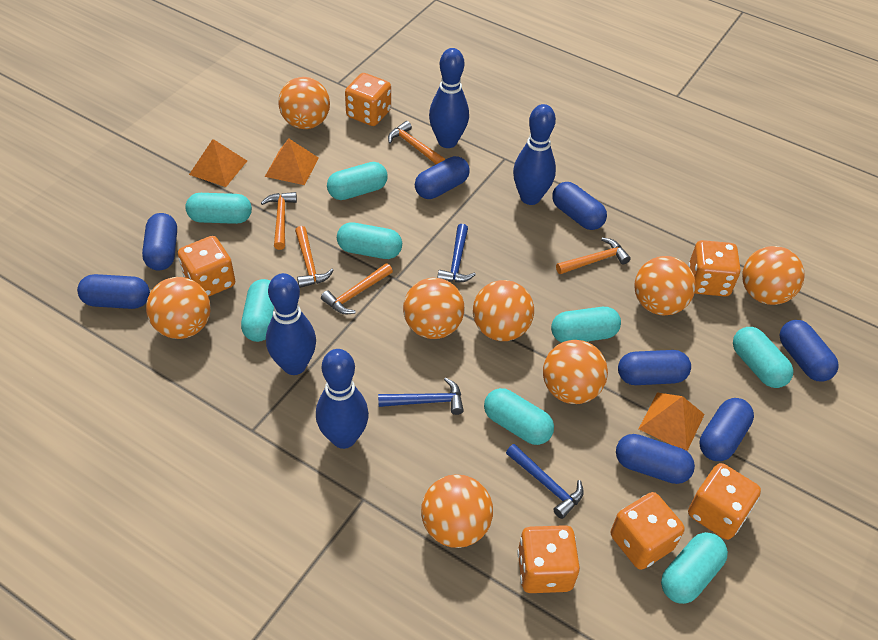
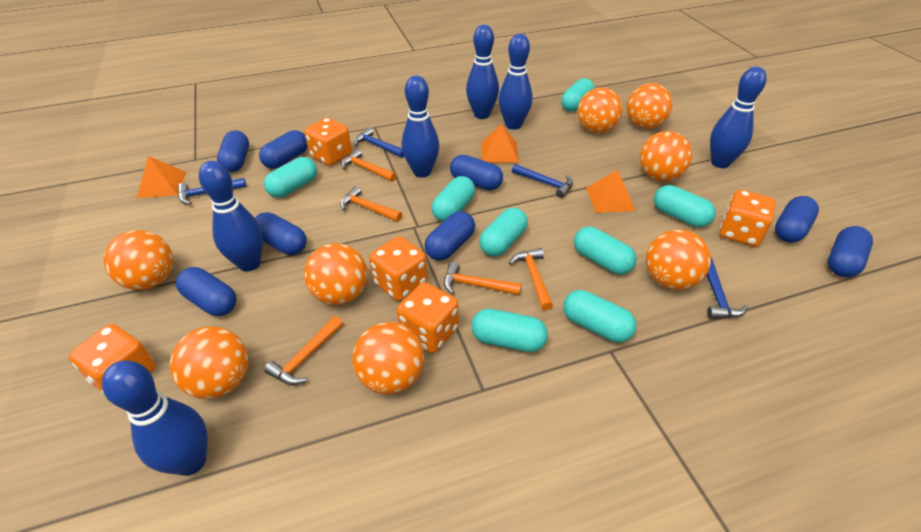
blue bowling pin: 4 -> 6
blue hammer: 3 -> 4
orange dice: 6 -> 5

